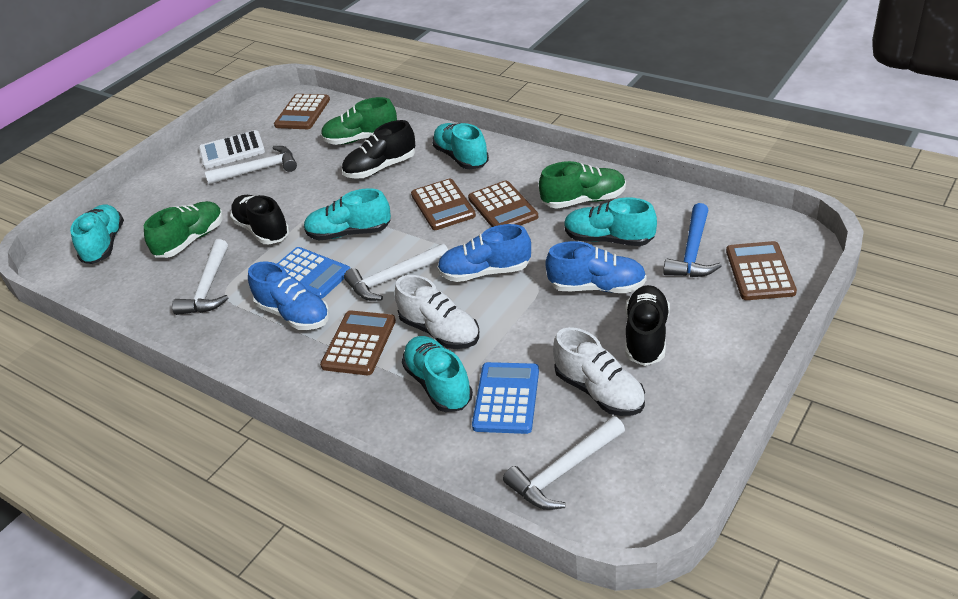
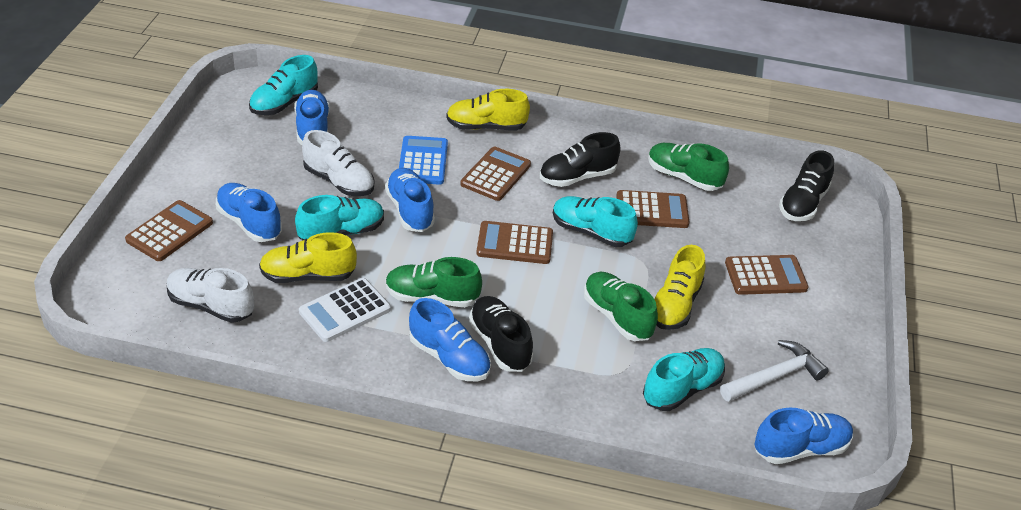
blue calculator: 2 -> 1
blue hammer: 1 -> 0
blue shoe: 3 -> 5
turquoise shoe: 5 -> 4
white hammer: 4 -> 1
yellow shoe: 0 -> 3

